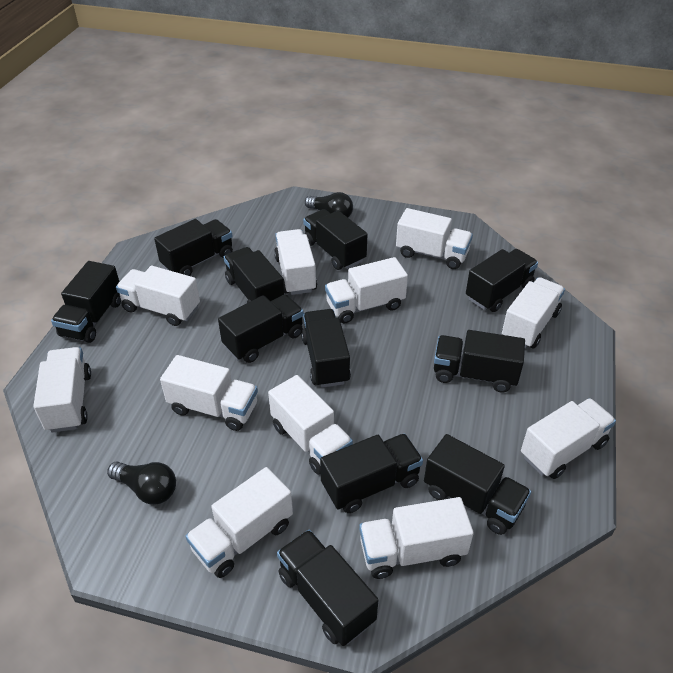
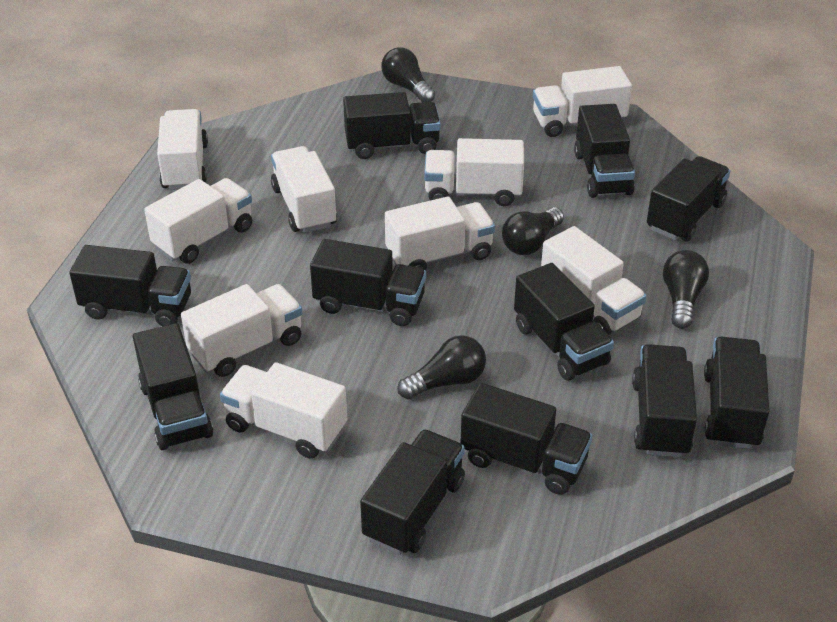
black light bulb: 2 -> 4
white truck: 11 -> 9

